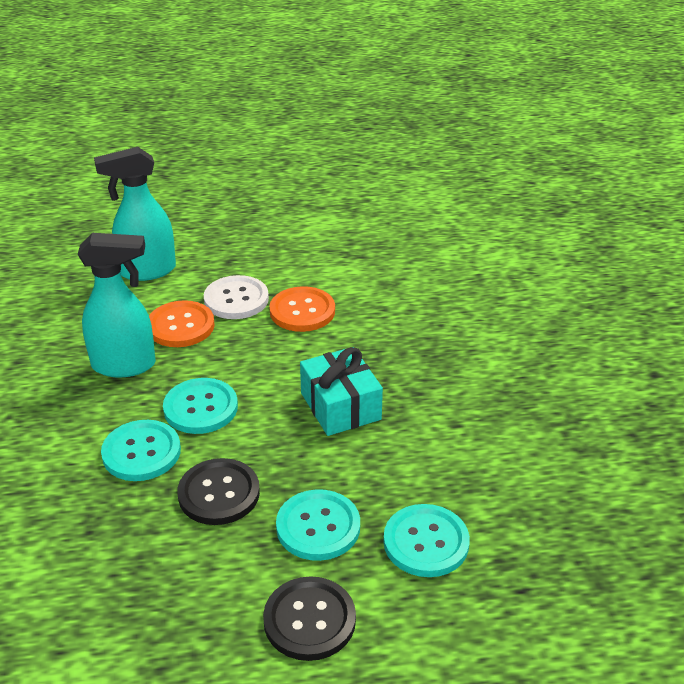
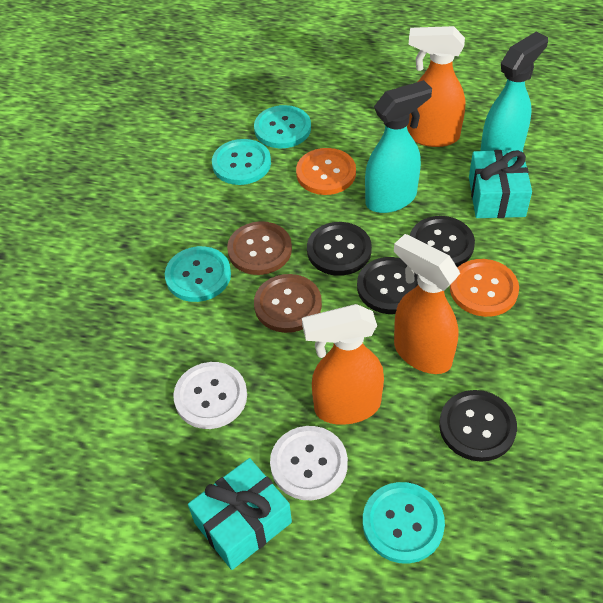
black button: 2 -> 4
brown button: 0 -> 2
orange spray bottle: 0 -> 3
turquoise gift: 1 -> 2
white button: 1 -> 2

